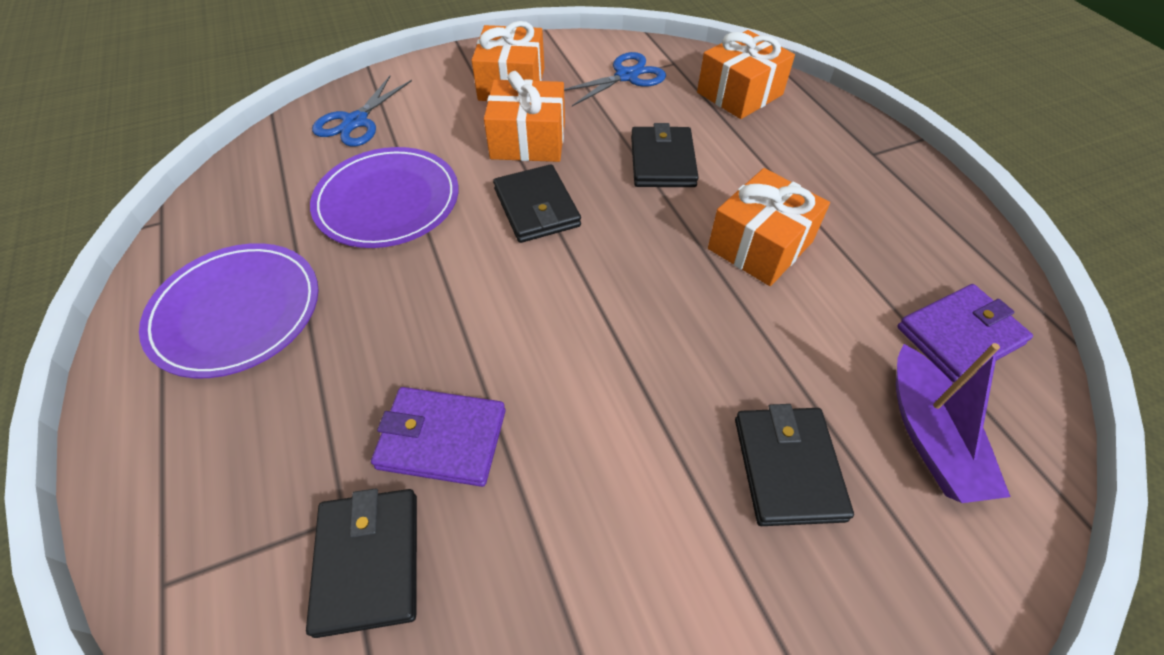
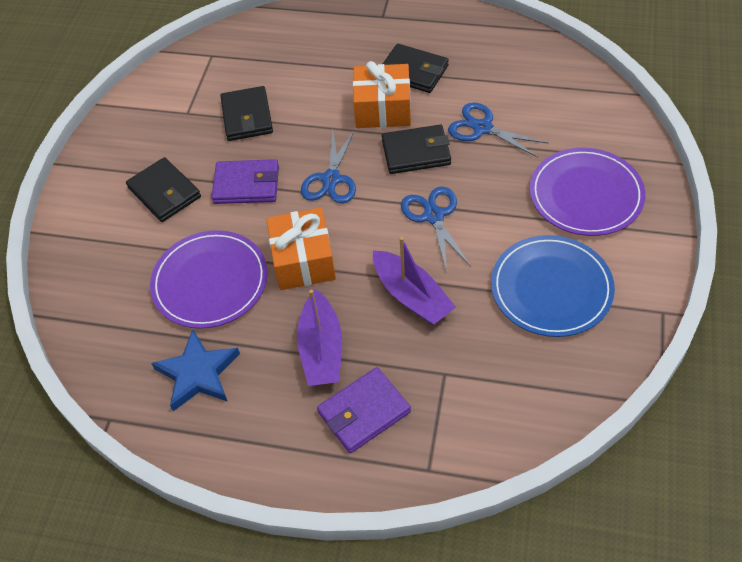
blue plate: 0 -> 1
blue scissors: 2 -> 3
blue star: 0 -> 1
orange gift: 4 -> 2
purple boat: 1 -> 2

